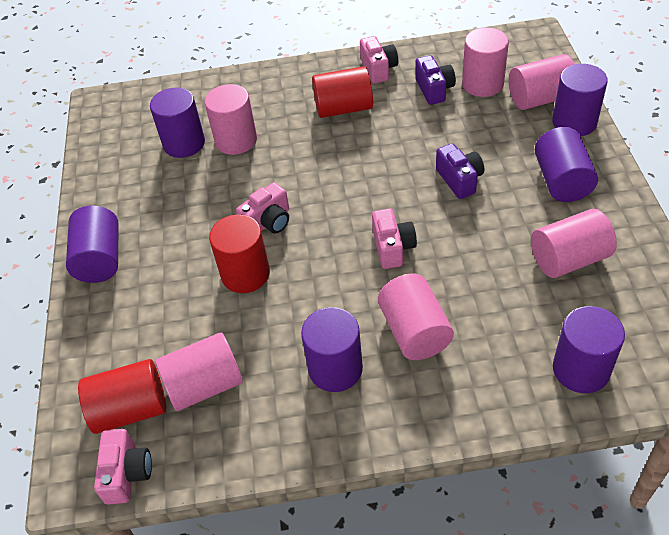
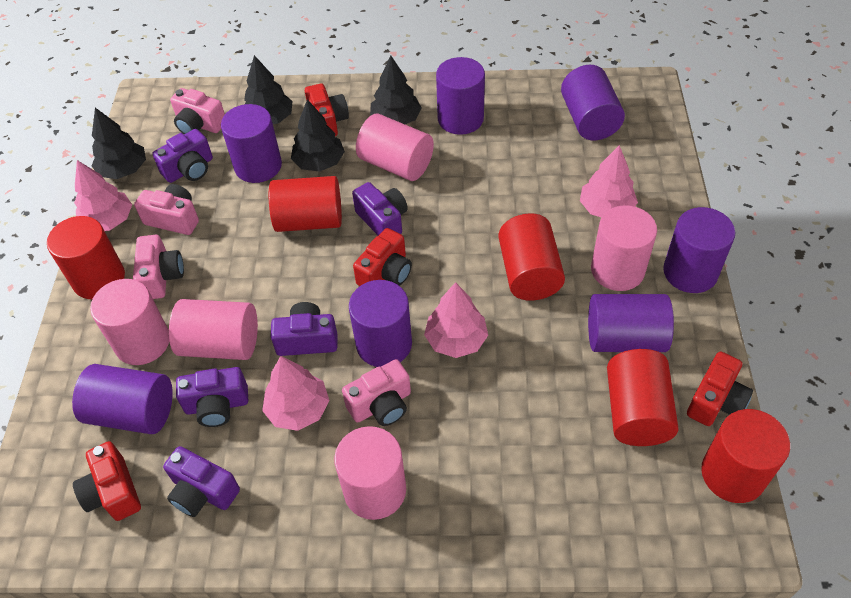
black tree: 0 -> 4
pink cylinder: 6 -> 5
pink tree: 0 -> 4
purple camera: 2 -> 5
purple cylinder: 6 -> 7
red camera: 0 -> 4
red cylinder: 3 -> 5

